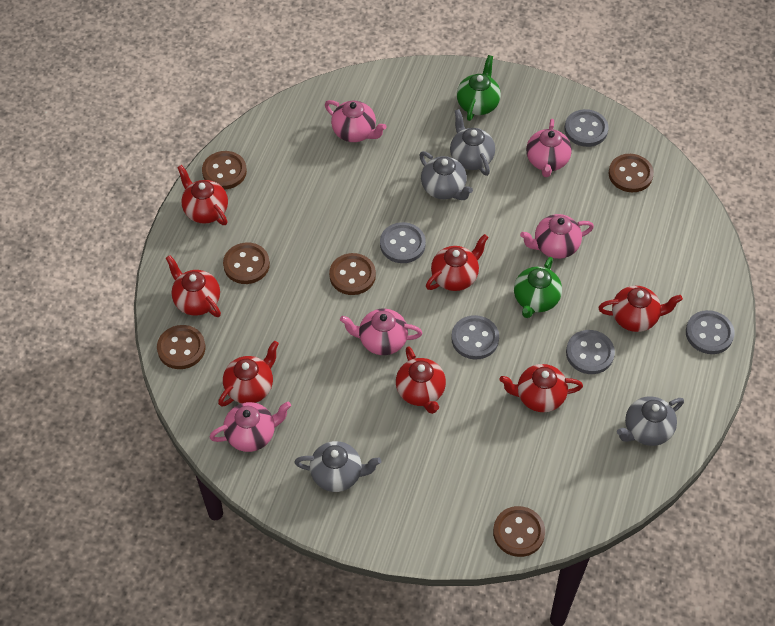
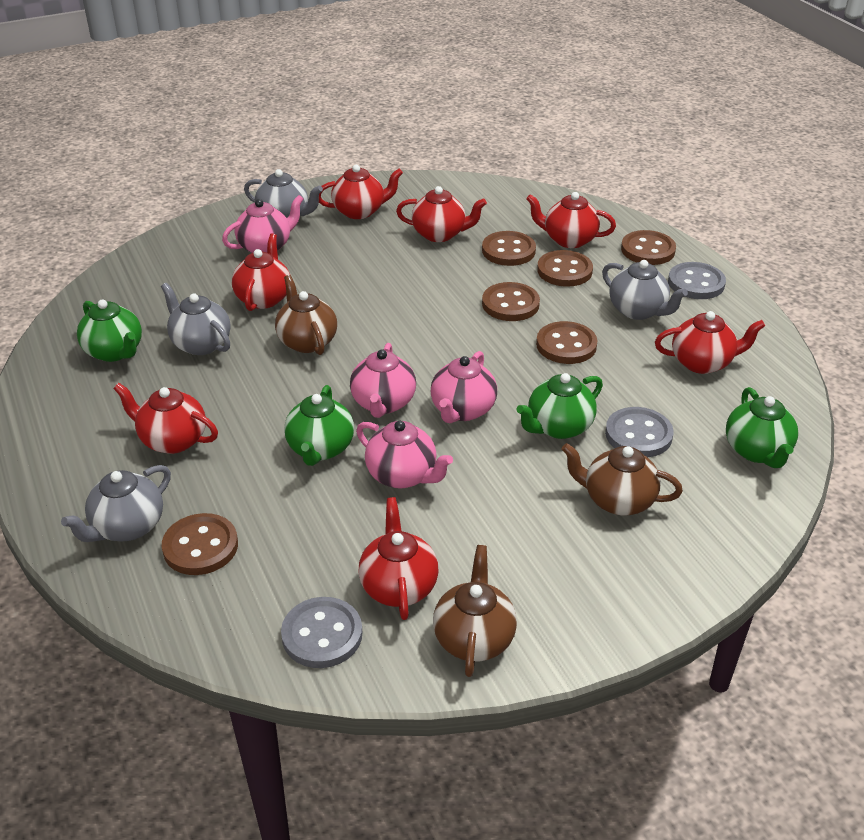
brown teapot: 0 -> 3
green teapot: 2 -> 4
grey button: 5 -> 3
pink teapot: 5 -> 4

